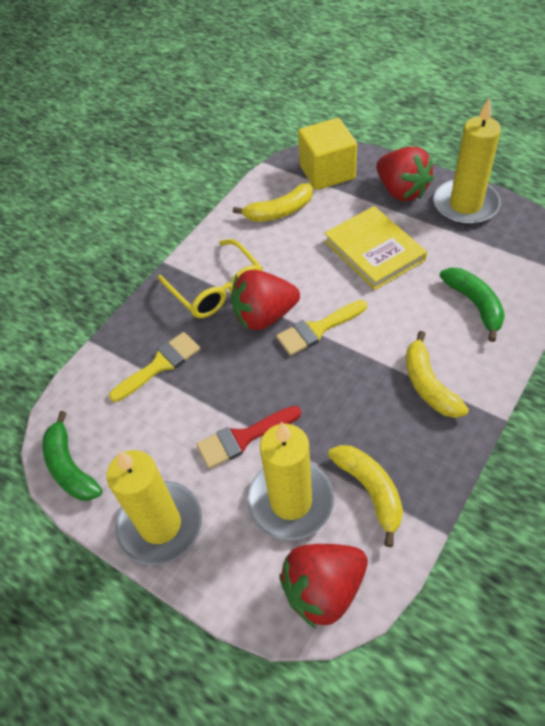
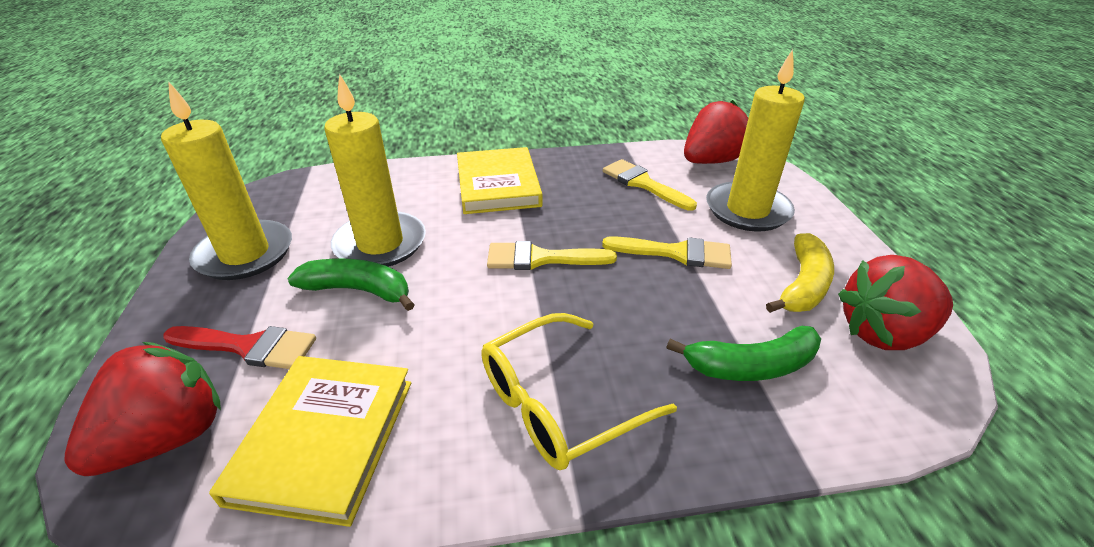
yellow banana: 3 -> 1
yellow book: 1 -> 2
yellow brush: 2 -> 3
yellow cube: 1 -> 0

